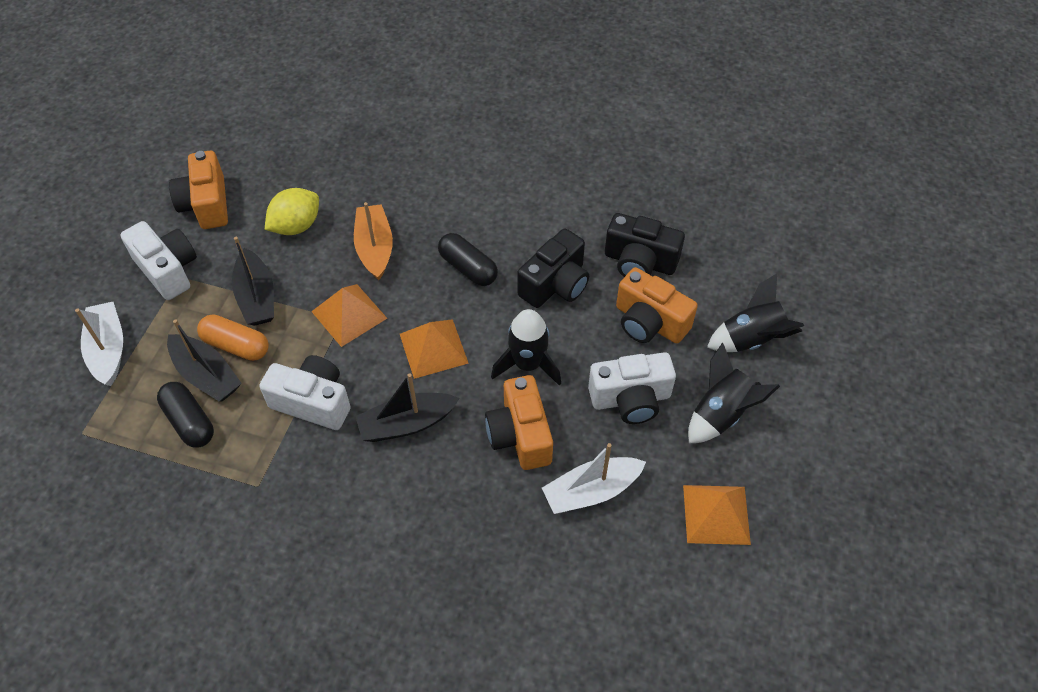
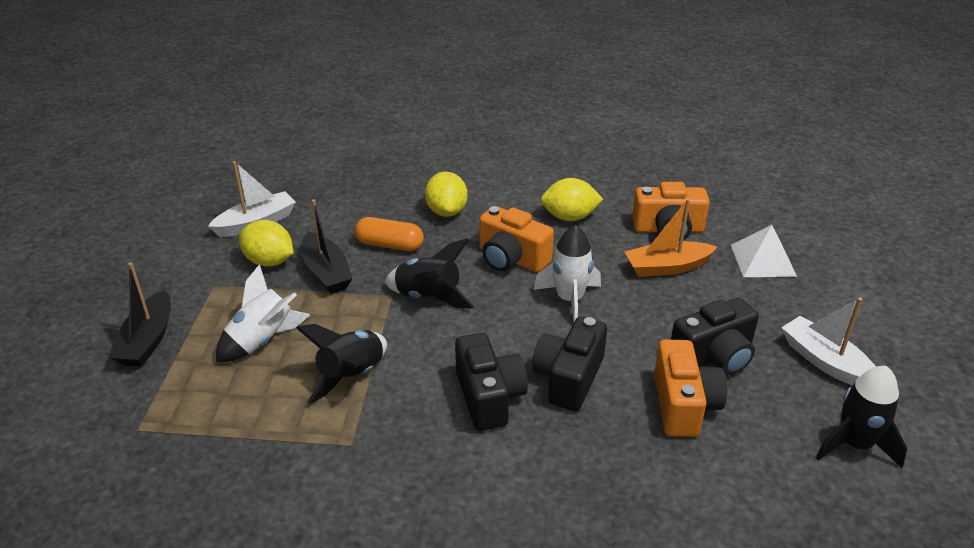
black boat: 3 -> 2
black camera: 2 -> 3
black capsule: 2 -> 0
orange pyramid: 3 -> 0
white camera: 3 -> 0
white pyramid: 0 -> 1
white rocket: 0 -> 2
yellow lemon: 1 -> 3

